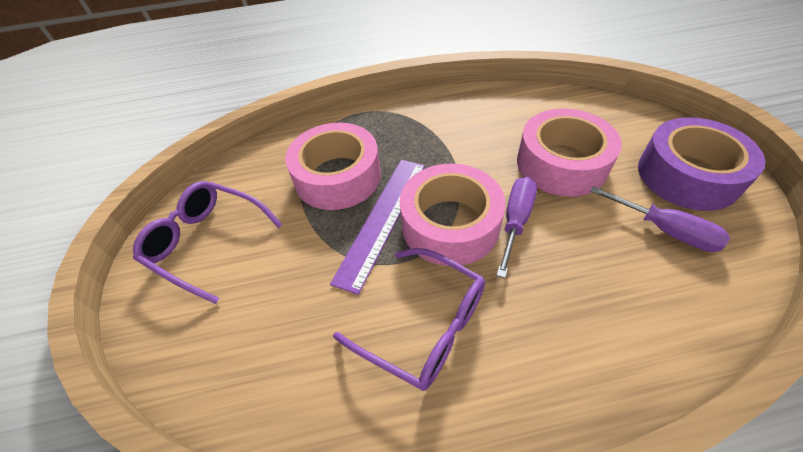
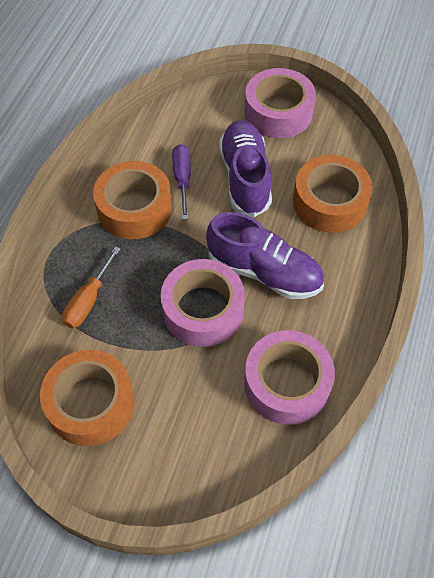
orange screwdriver: 0 -> 1
orange tape: 0 -> 3
purple glasses: 2 -> 0
purple ruler: 1 -> 0
purple screwdriver: 2 -> 1
purple shoe: 0 -> 2
purple tape: 1 -> 0

